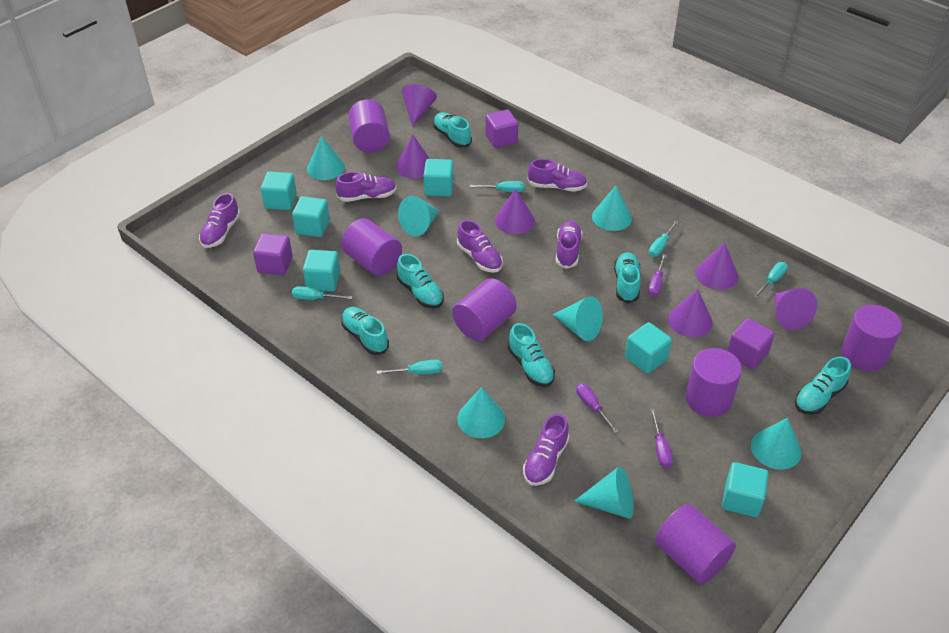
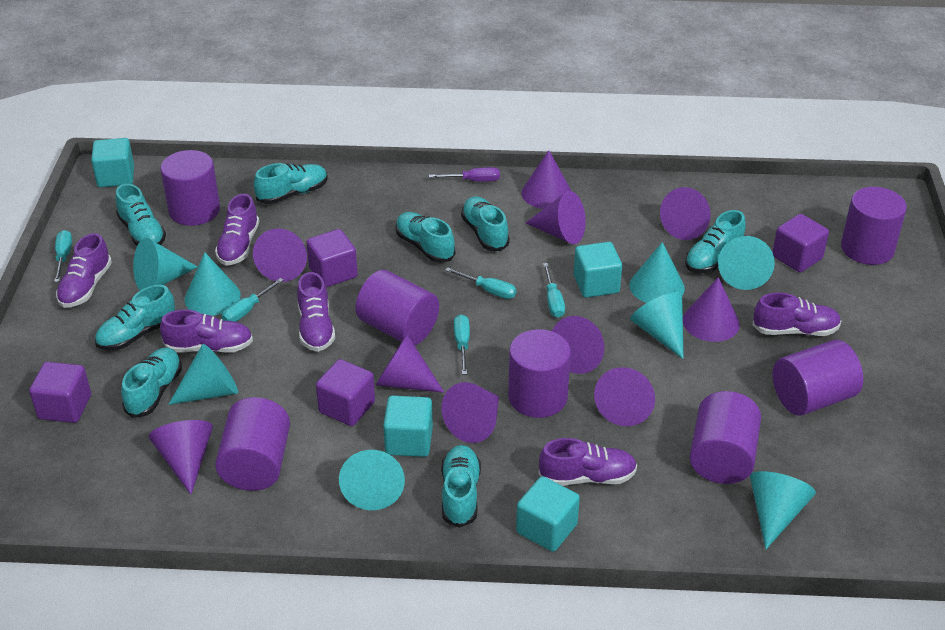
purple cone: 6 -> 10
purple cube: 3 -> 4
purple cylinder: 6 -> 7
purple screwdriver: 3 -> 1
turquoise cone: 7 -> 8
turquoise cube: 6 -> 4
turquoise shoe: 6 -> 8

